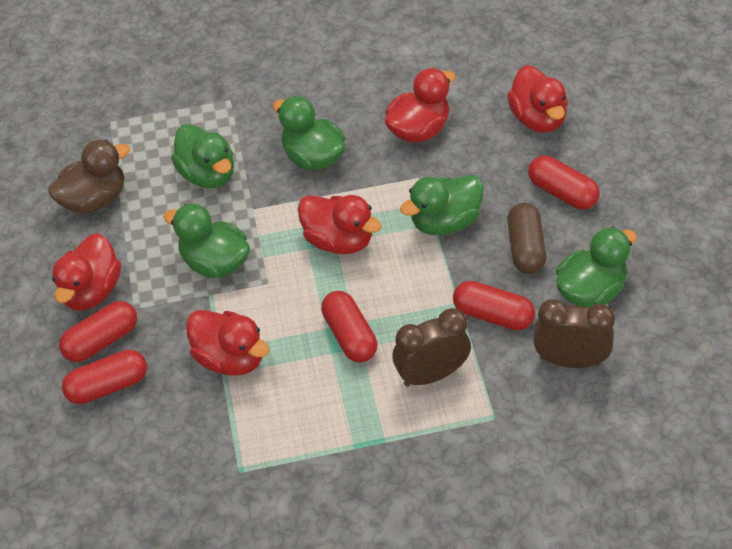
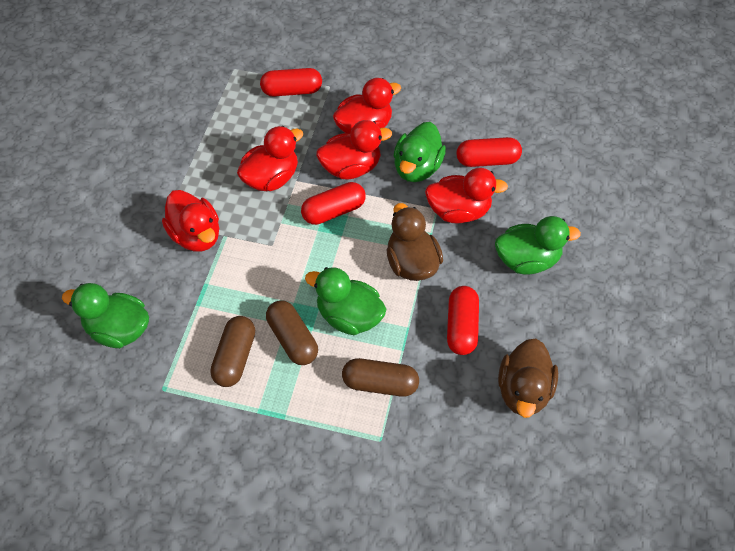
brown capsule: 1 -> 3
brown clock: 2 -> 0
brown duck: 1 -> 2
green duck: 5 -> 4
red capsule: 5 -> 4

